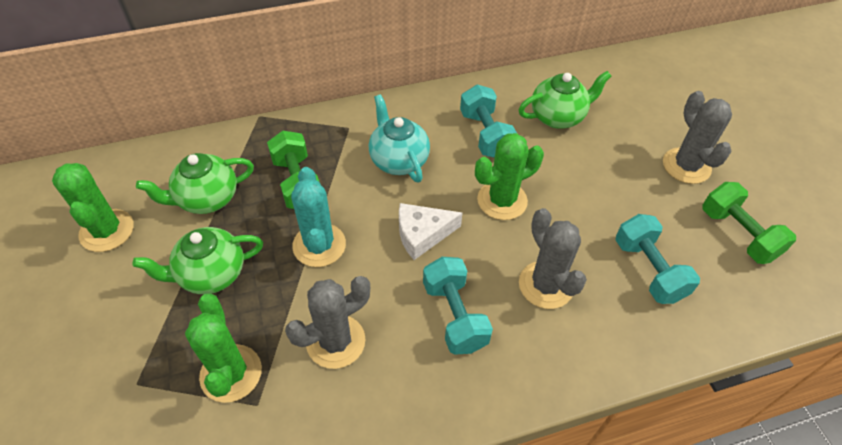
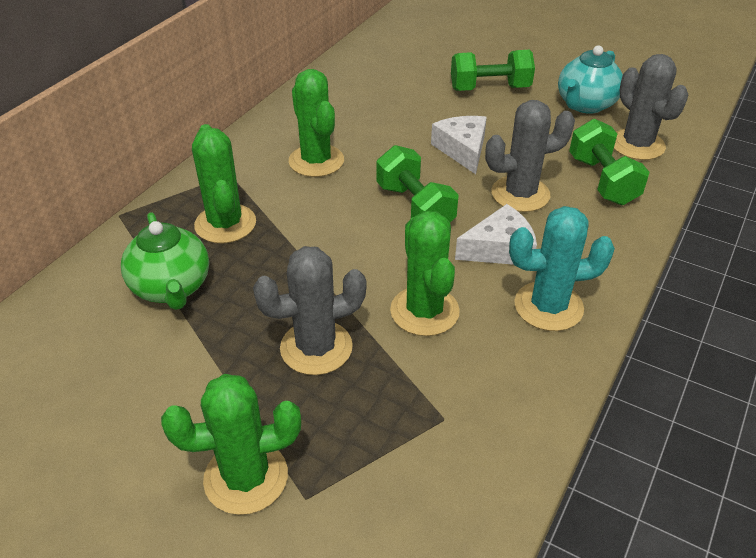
green cactus: 3 -> 4
green dumbbell: 2 -> 3
green teapot: 3 -> 1
turquoise dumbbell: 3 -> 0
white cheese: 1 -> 2

